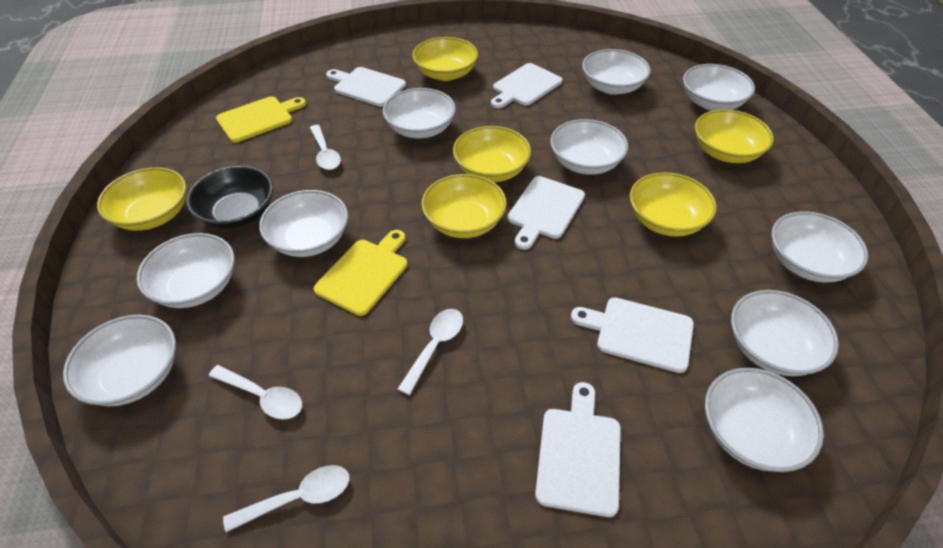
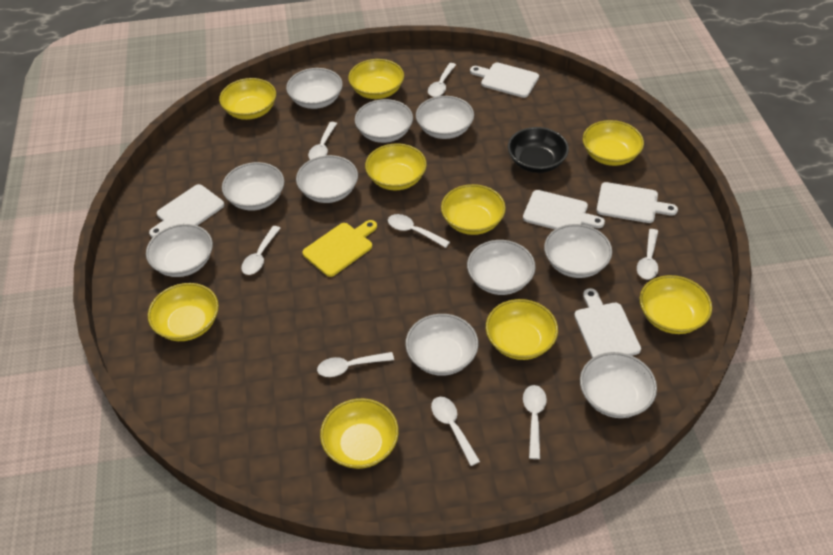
white spoon: 4 -> 8
yellow bowl: 6 -> 9
yellow cutting board: 2 -> 1

